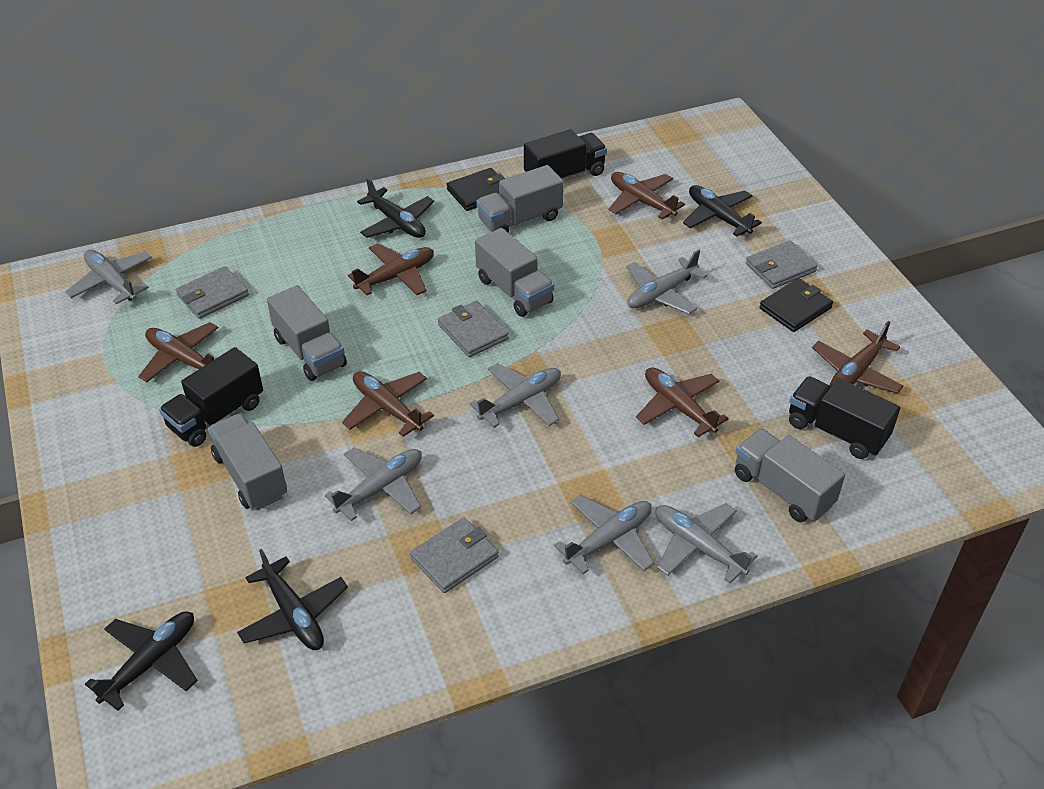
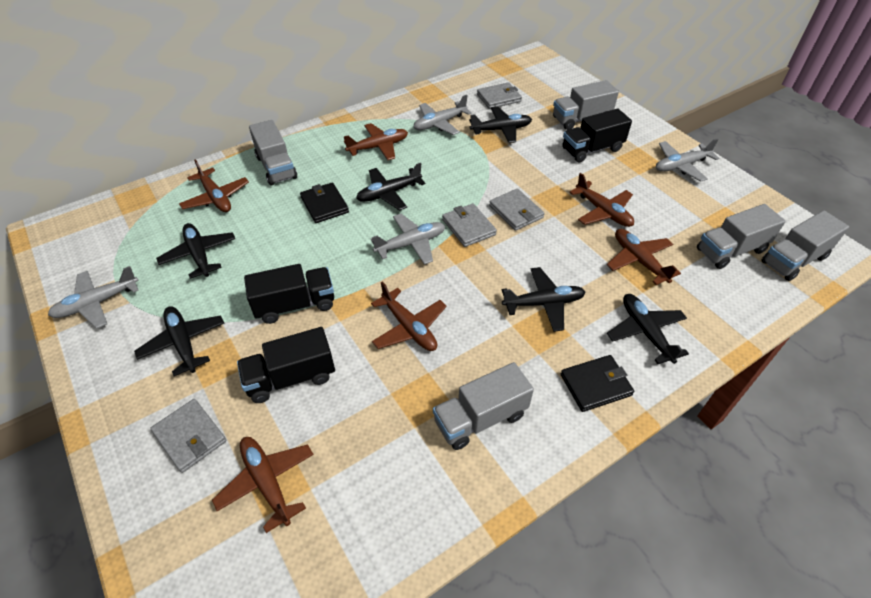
black plane: 4 -> 6
grey plane: 6 -> 4

